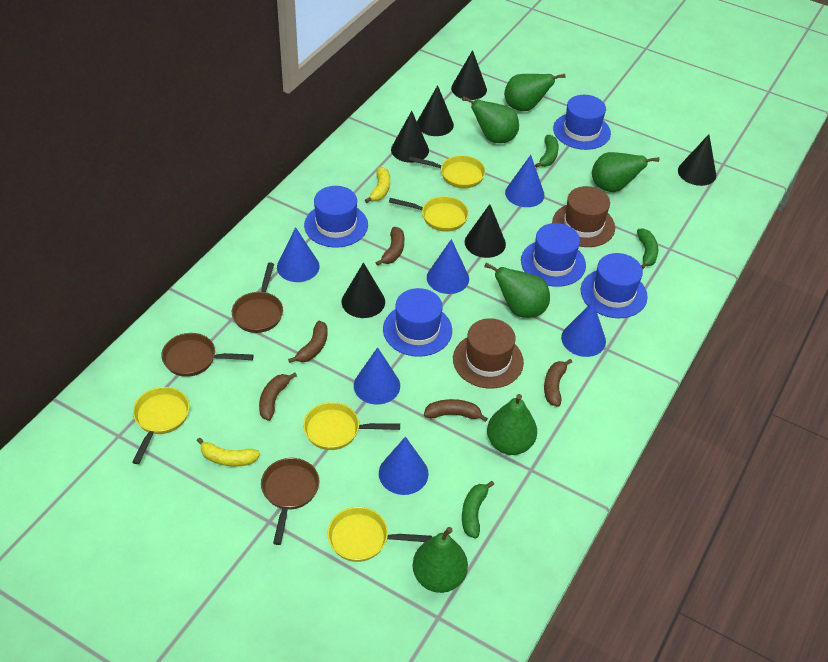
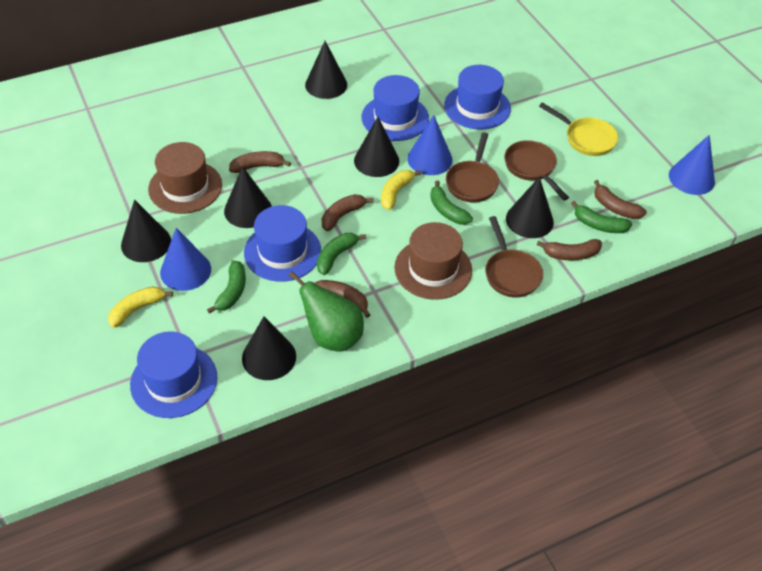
blue cone: 6 -> 3
blue hat: 5 -> 4
green banana: 3 -> 4
green pear: 6 -> 1
yellow pan: 5 -> 1

